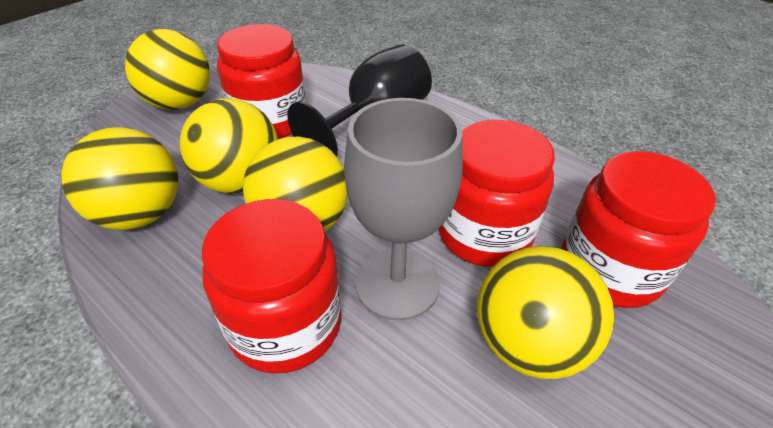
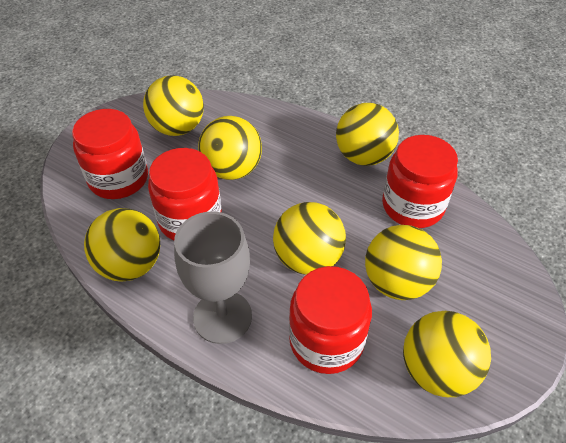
black goblet: 1 -> 0
yellow ball: 5 -> 7

